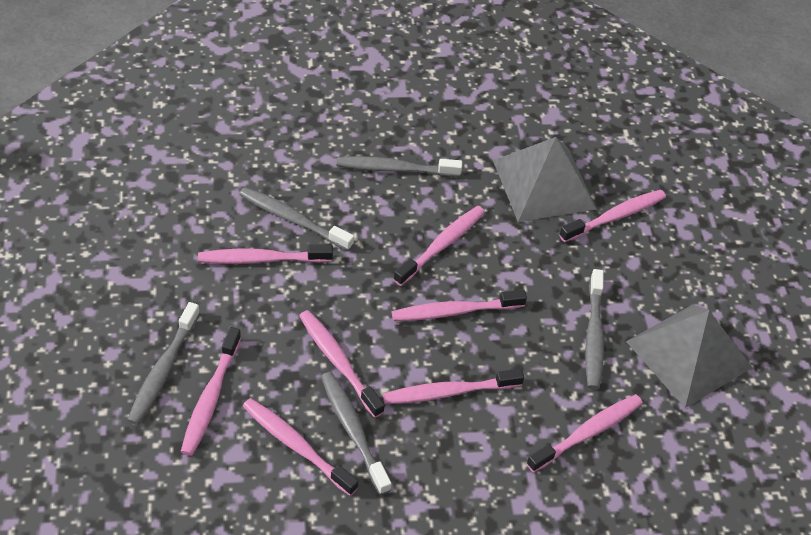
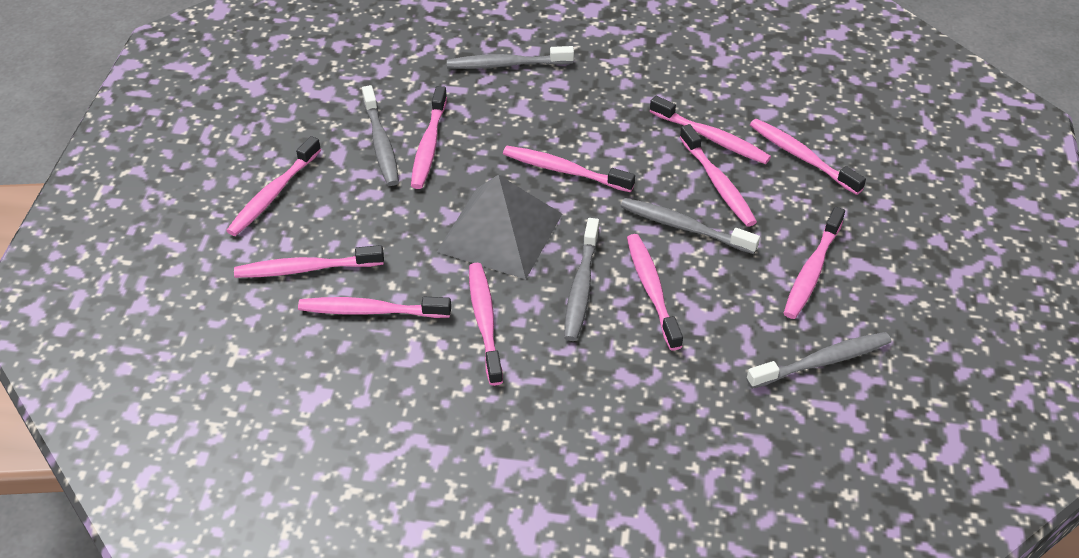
grey pyramid: 2 -> 1
pink toothbrush: 9 -> 11

